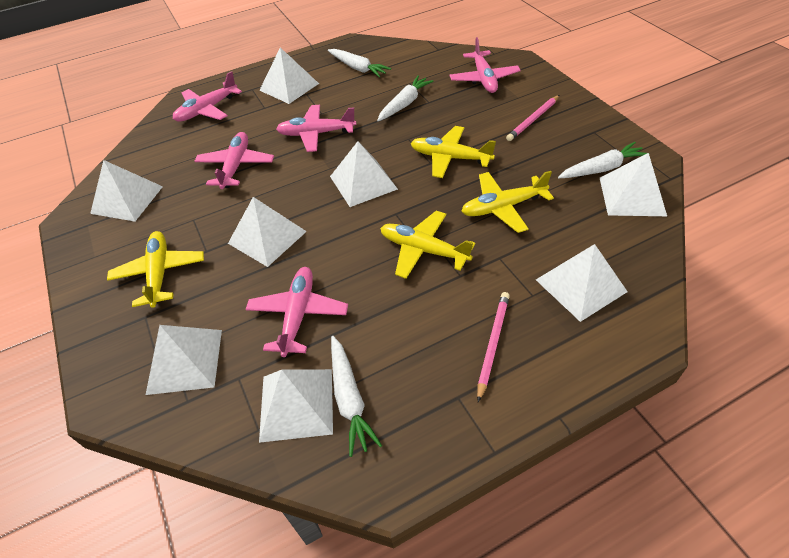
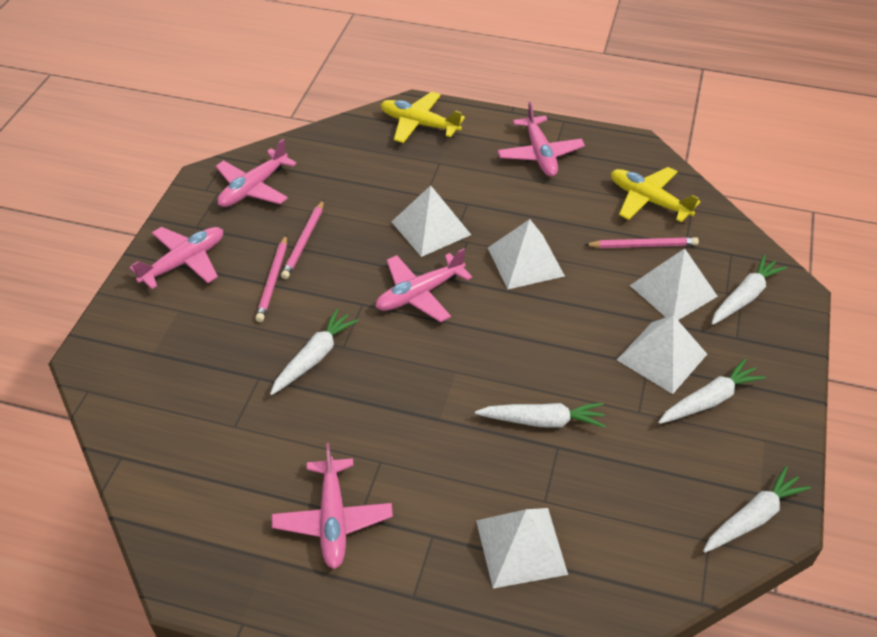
pink pencil: 2 -> 3
white carrot: 4 -> 5
white pyramid: 8 -> 5
yellow plane: 4 -> 2

